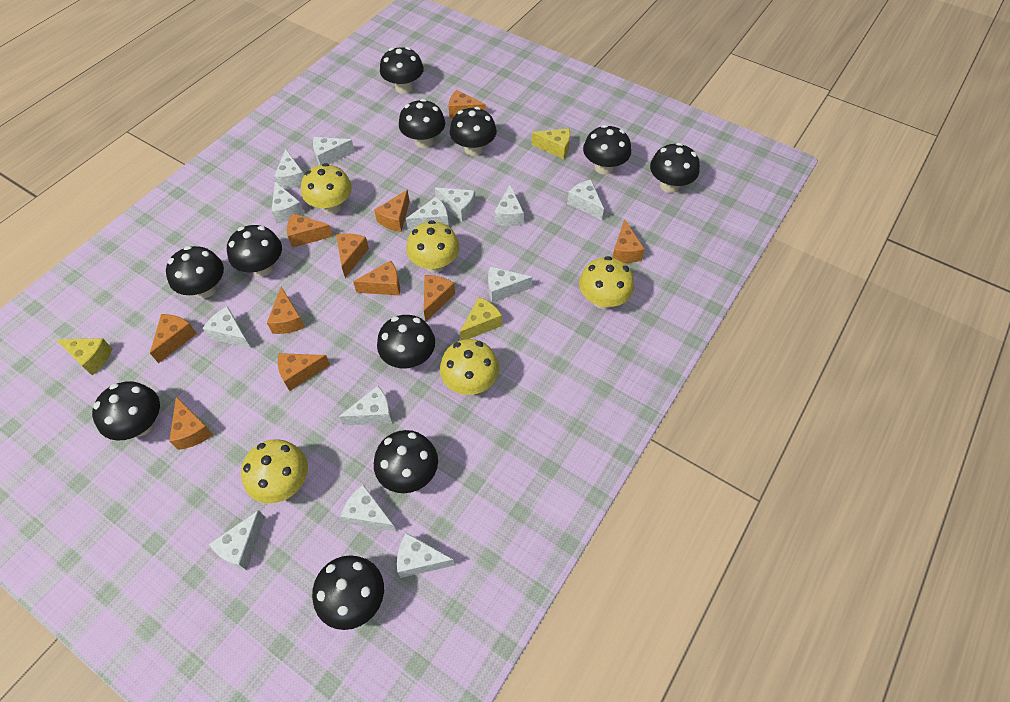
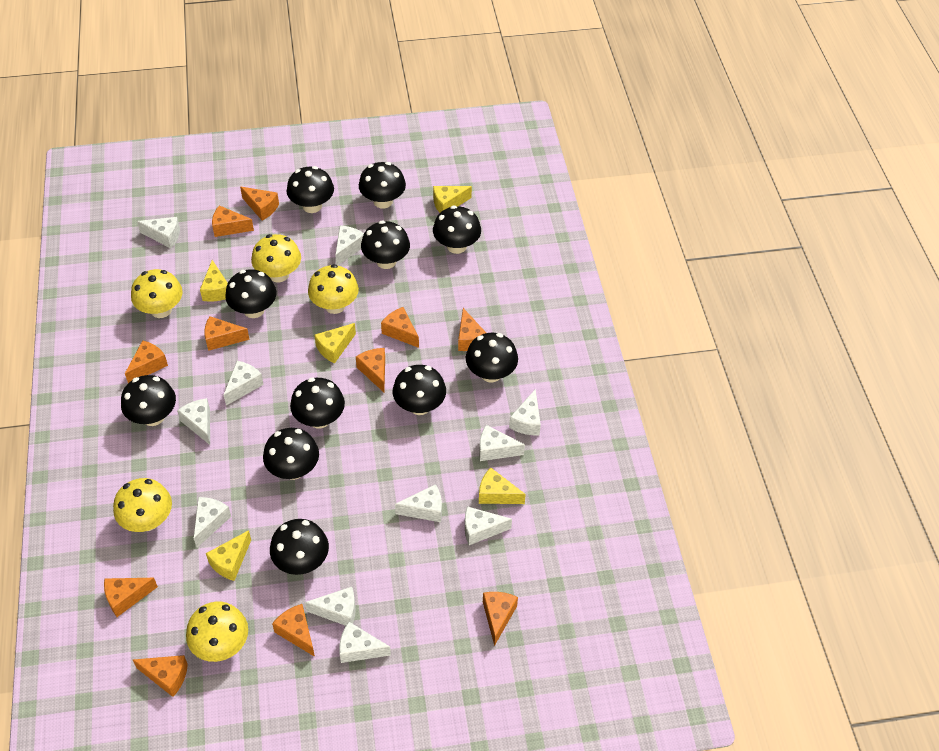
white cheese: 13 -> 11
yellow cheese: 3 -> 5

